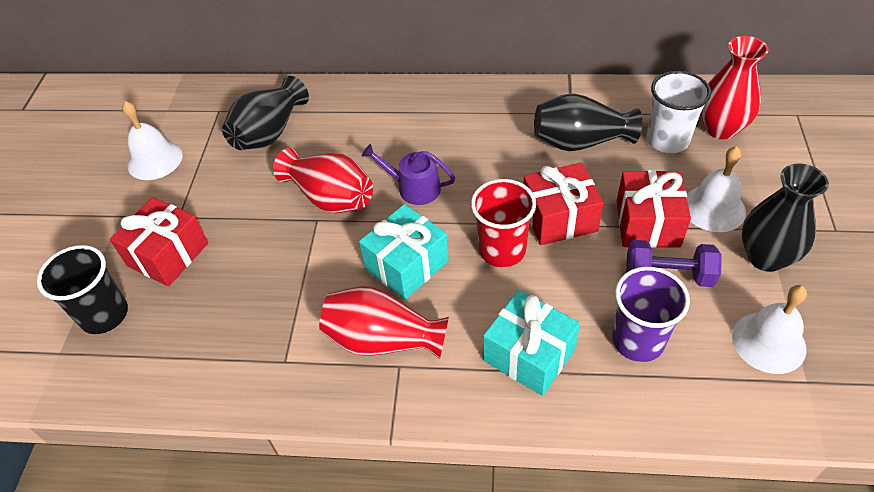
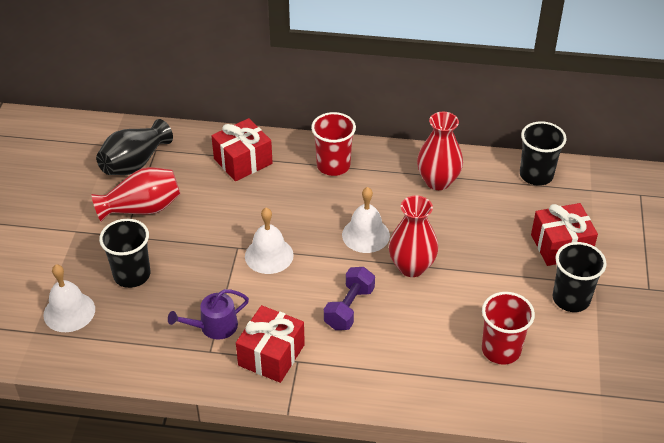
black cup: 1 -> 3
black vase: 3 -> 1
purple cup: 1 -> 0
red cup: 1 -> 2
turquoise gift: 2 -> 0
white cup: 1 -> 0

